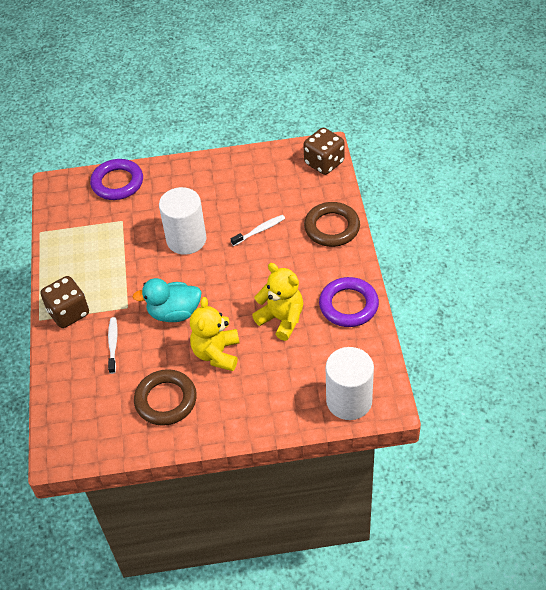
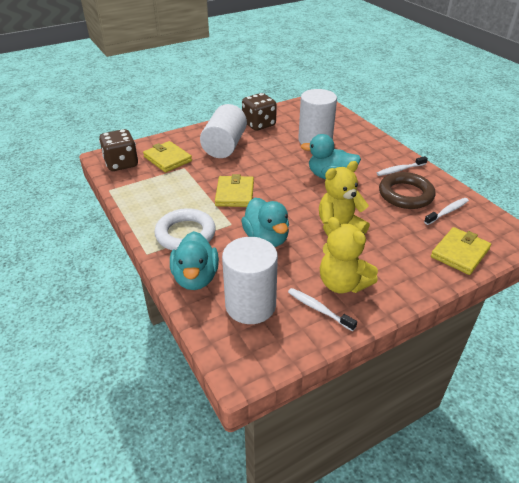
brown ring: 2 -> 1
purple ring: 2 -> 0
turquoise duck: 1 -> 3
white cylinder: 2 -> 3
white ring: 0 -> 1
white toothbrush: 2 -> 3
yellow wallet: 0 -> 3

